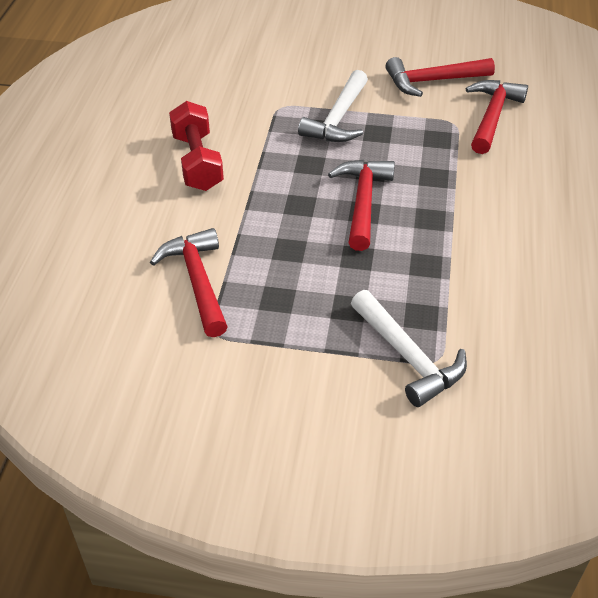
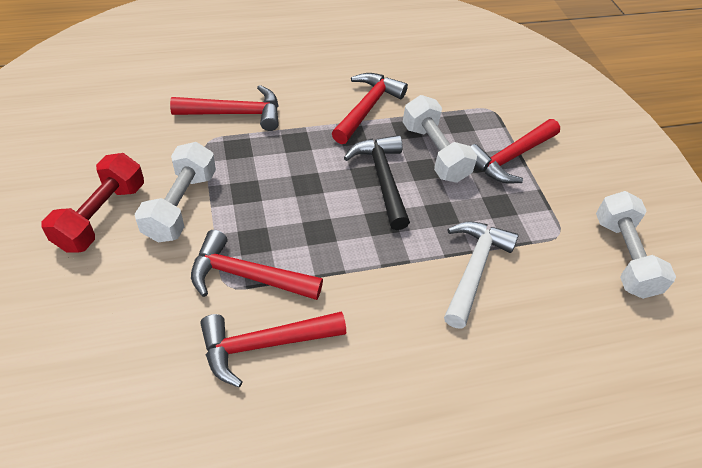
black hammer: 0 -> 1
red hammer: 4 -> 5
white dumbbell: 0 -> 3
white hammer: 2 -> 1

